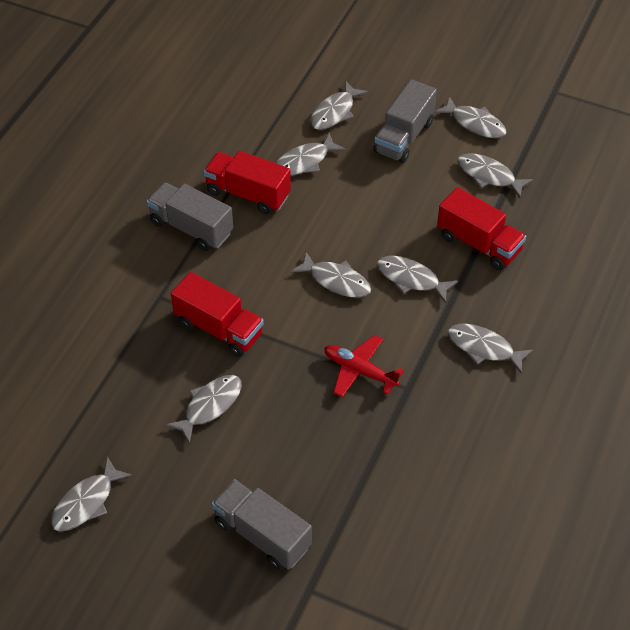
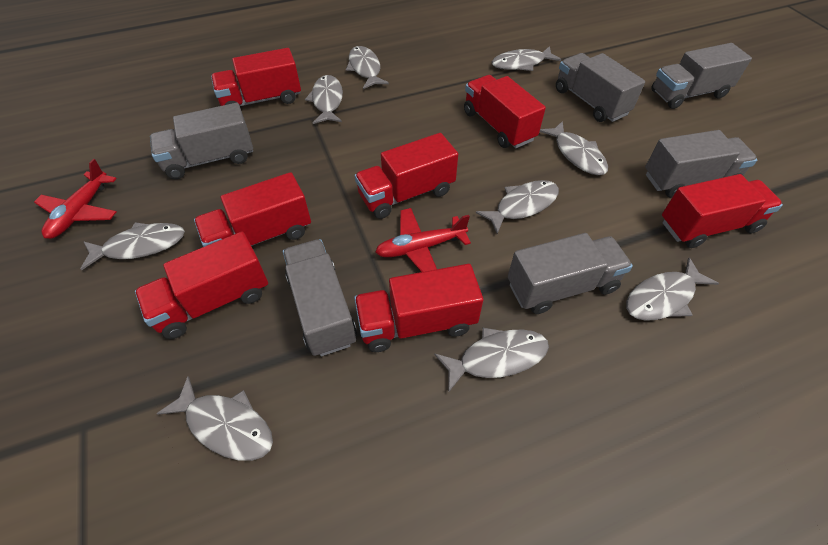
grey truck: 3 -> 6
red plane: 1 -> 2
red truck: 3 -> 7

